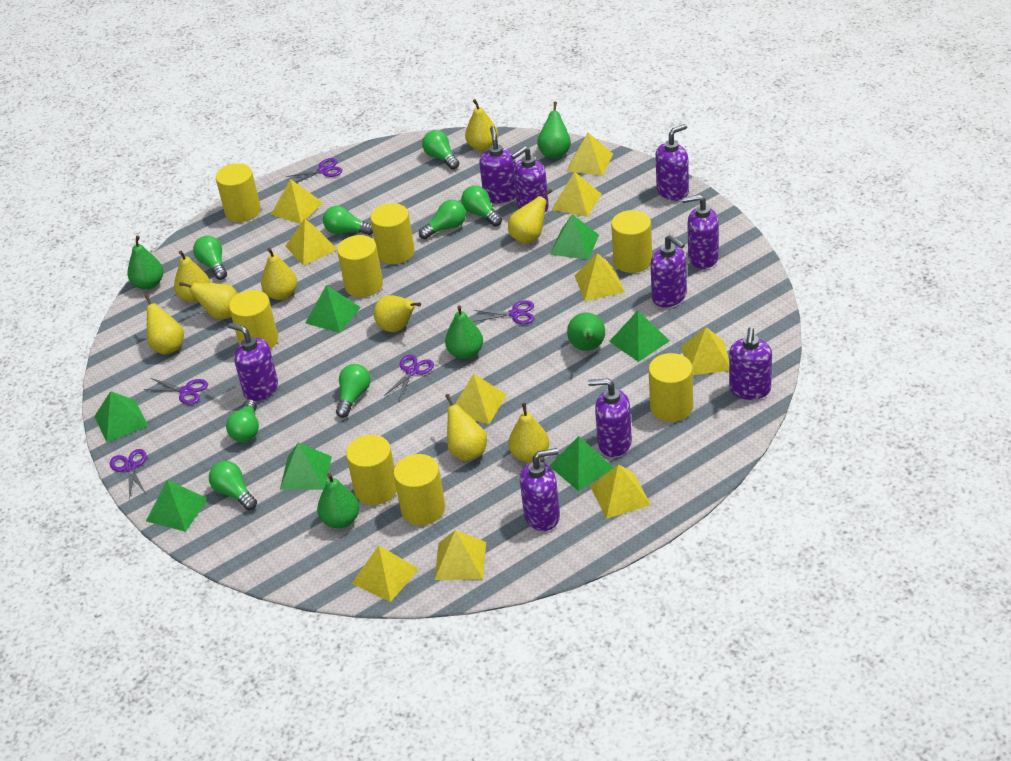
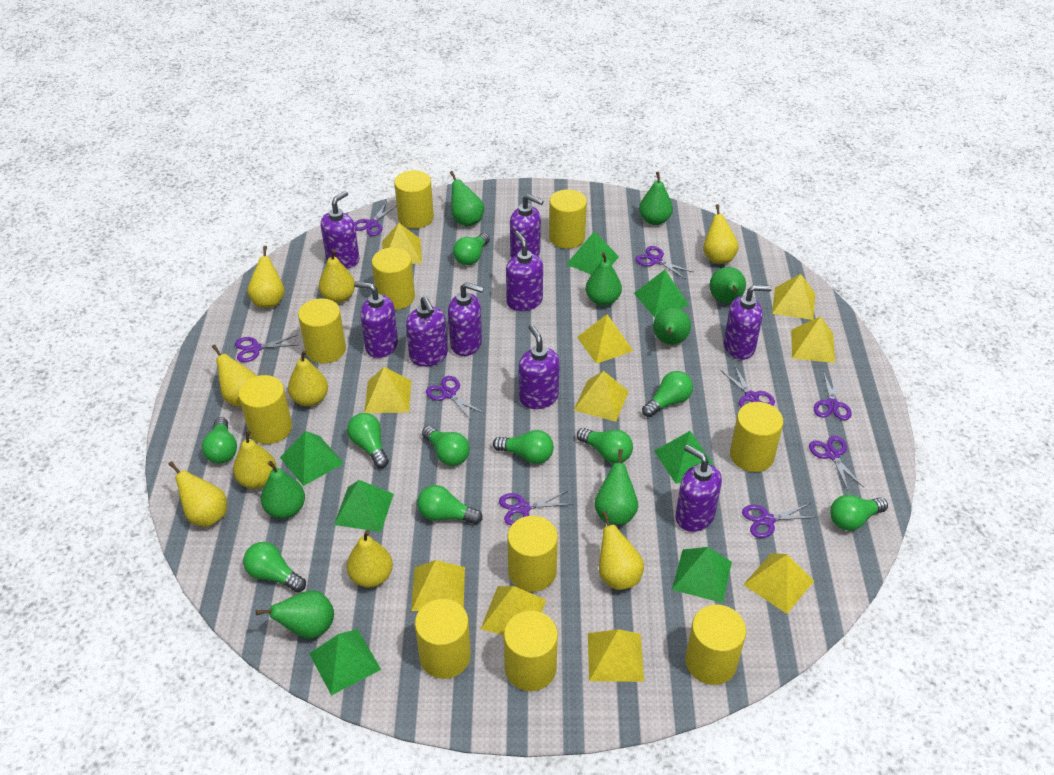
green light bulb: 8 -> 10
green pear: 5 -> 8
purple scissors: 5 -> 9
yellow cylinder: 8 -> 10

